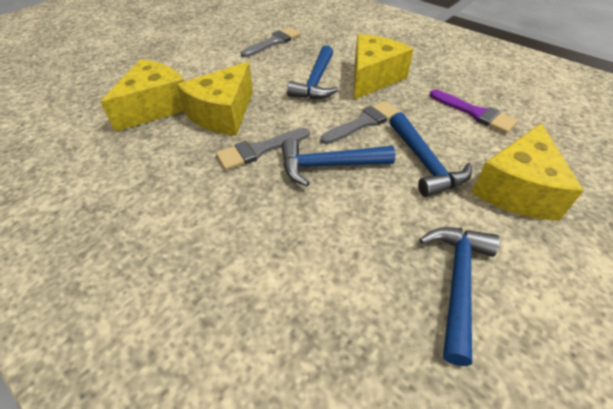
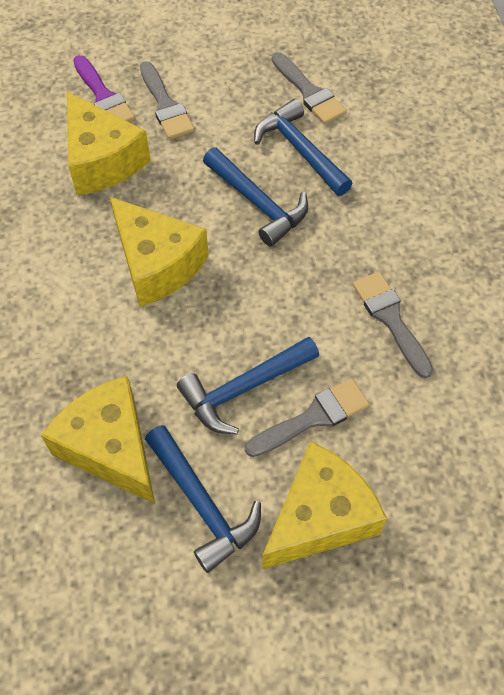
grey brush: 3 -> 4

